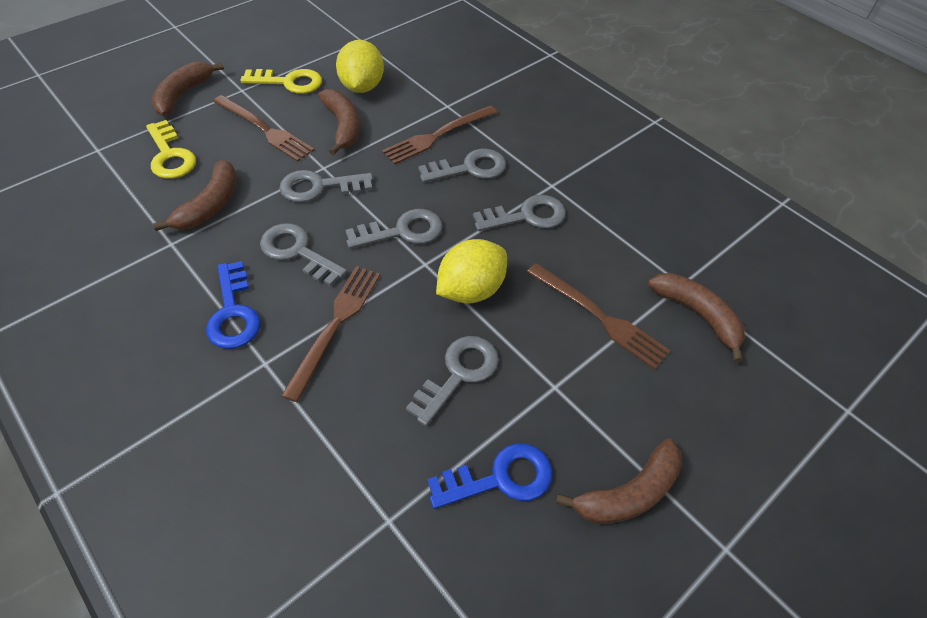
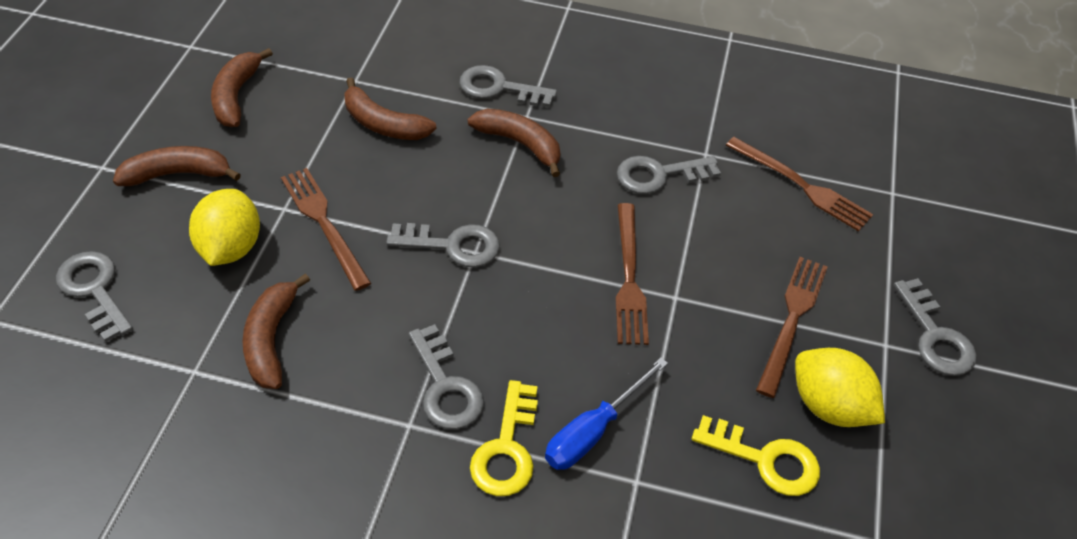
blue key: 2 -> 0
blue screwdriver: 0 -> 1

